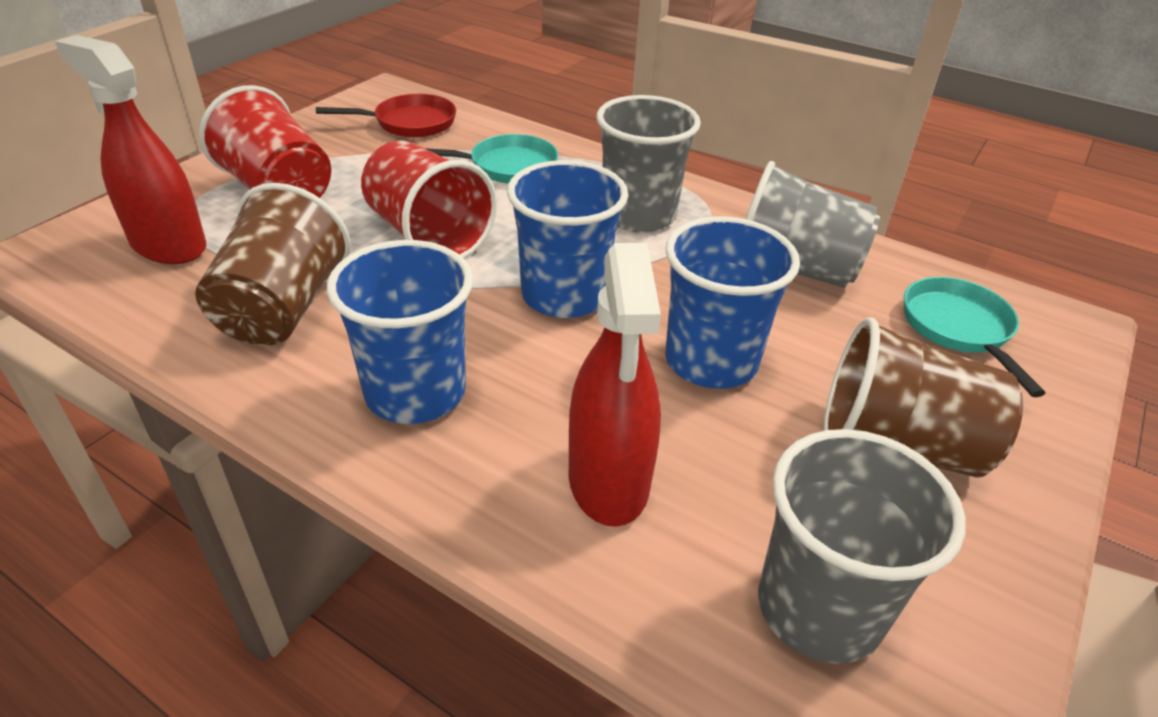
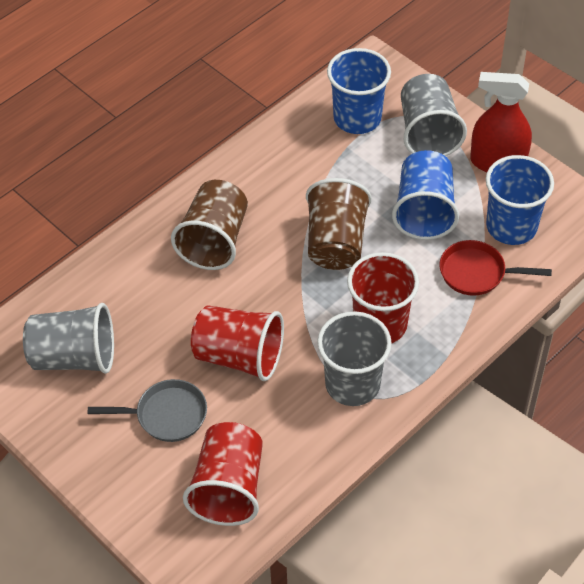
grey pan: 0 -> 1
red cup: 2 -> 3
red spray bottle: 2 -> 1
turquoise pan: 2 -> 0

